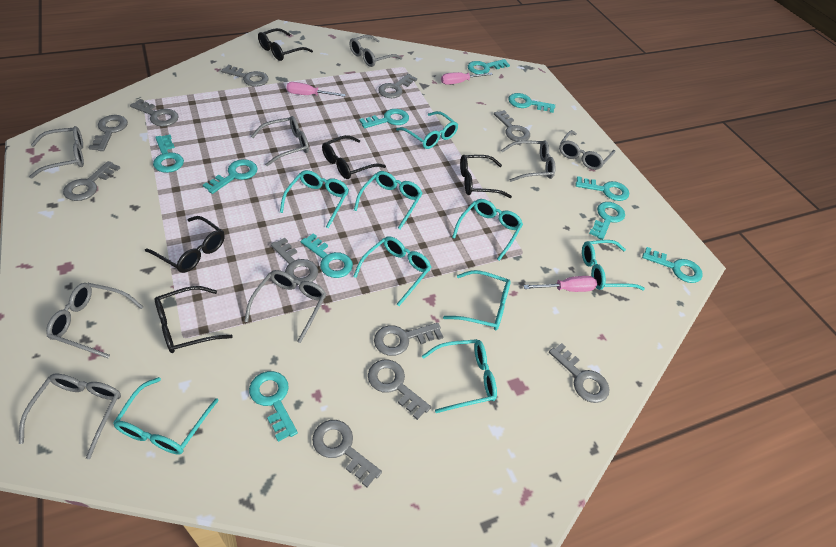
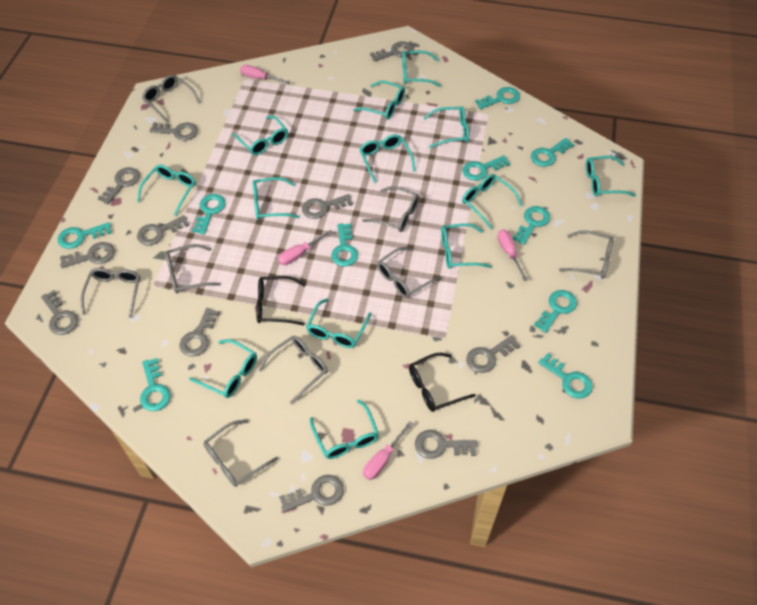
black glasses: 5 -> 2
pink screwdriver: 3 -> 4
turquoise glasses: 9 -> 13

